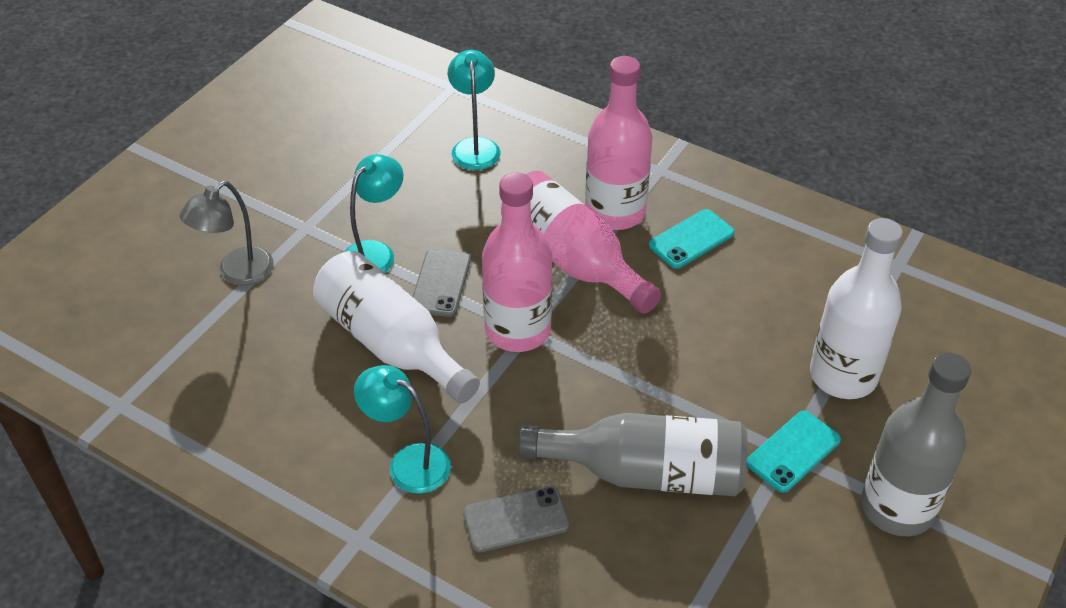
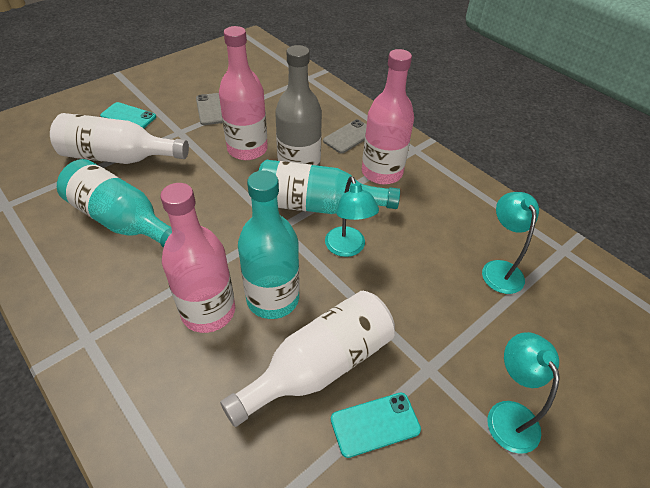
grey bottle: 2 -> 1
grey lamp: 1 -> 0
turquoise bottle: 0 -> 3

